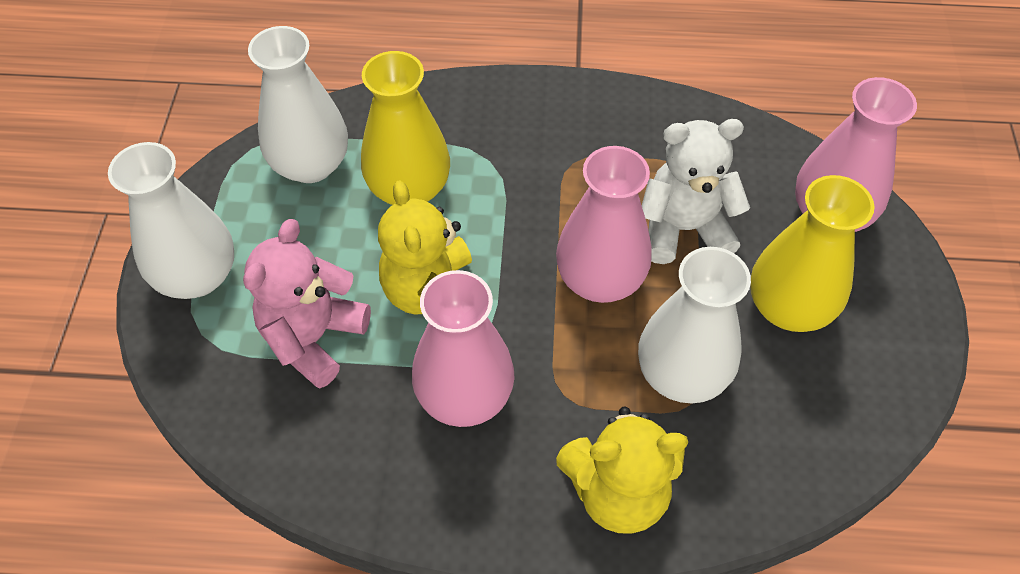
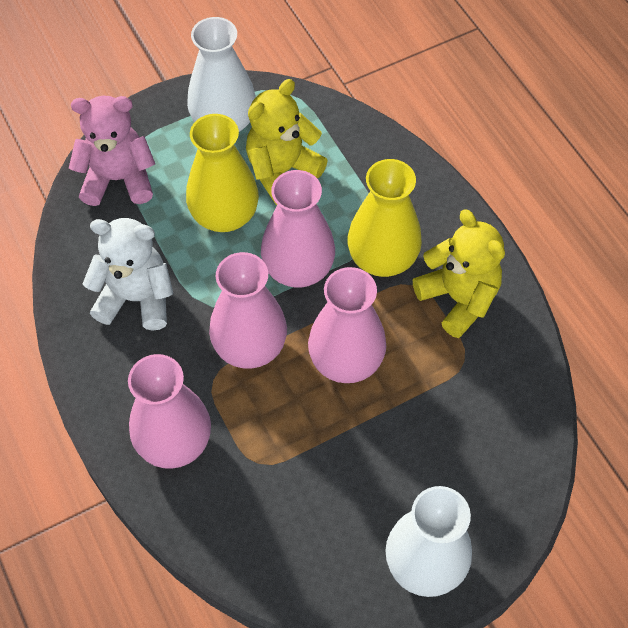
pink vase: 3 -> 4
white vase: 3 -> 2

